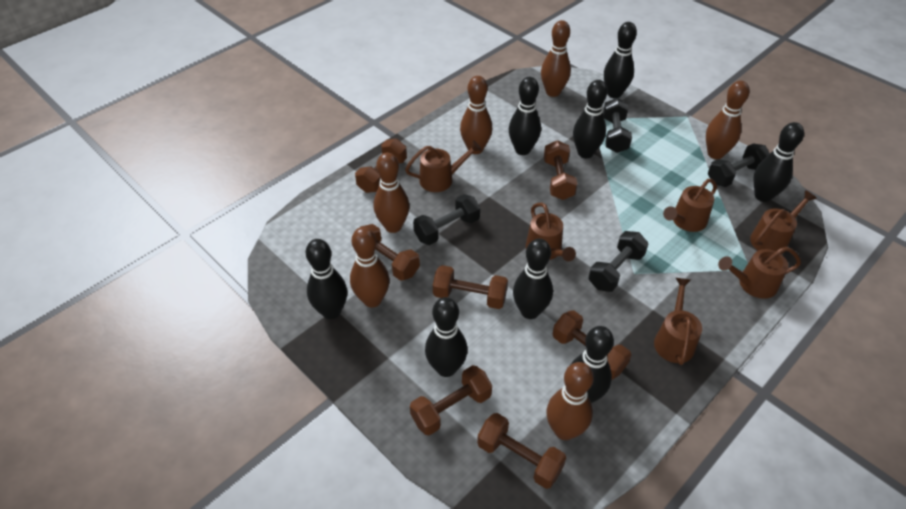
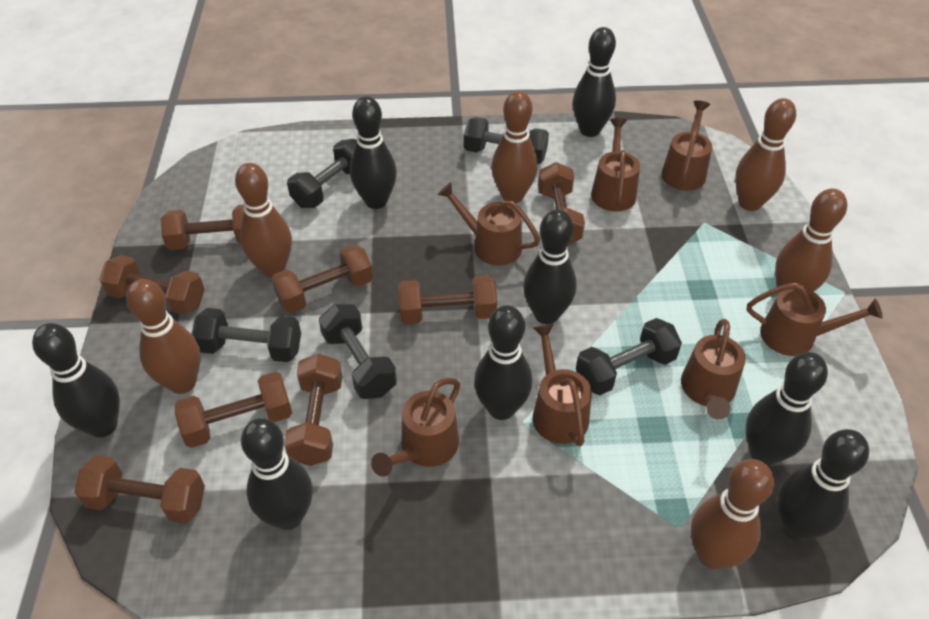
black dumbbell: 4 -> 5
brown dumbbell: 7 -> 8
brown watering can: 6 -> 7

